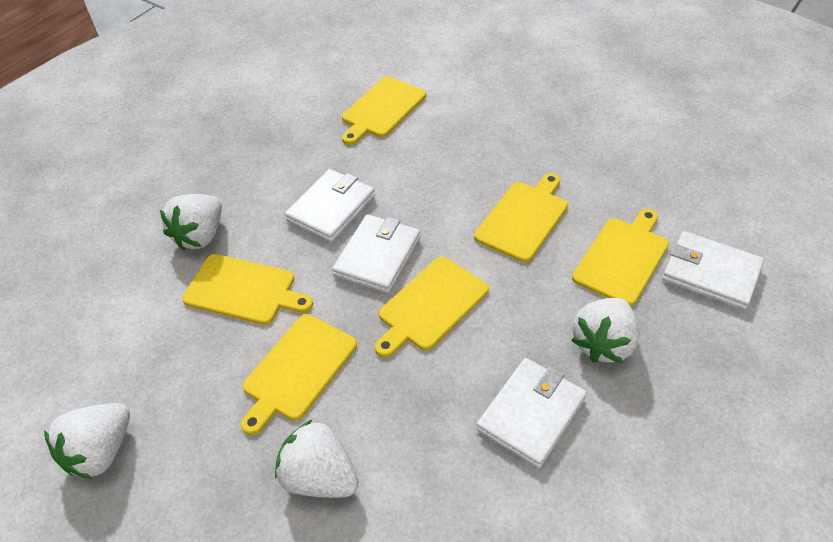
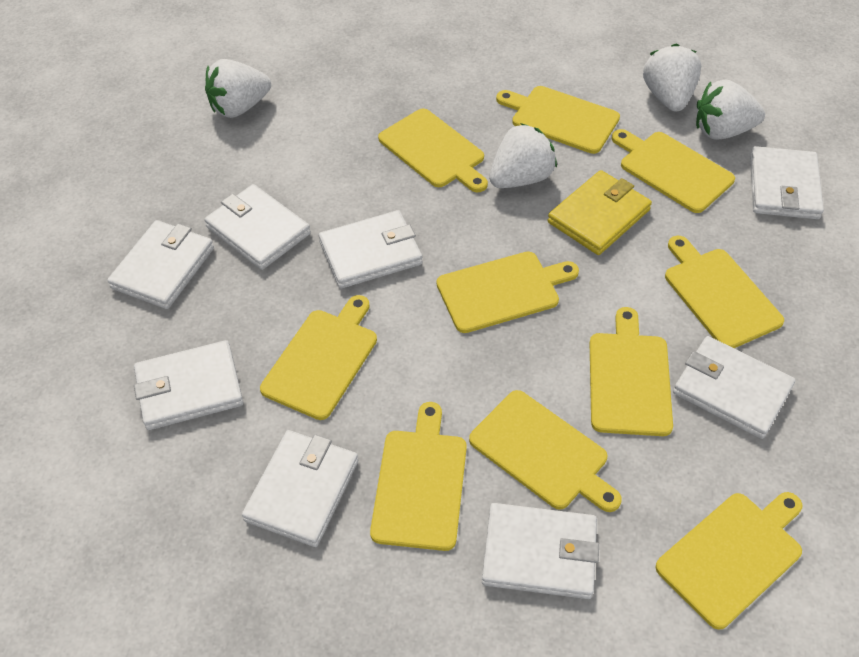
white wallet: 4 -> 8
yellow cutting board: 6 -> 10
yellow wallet: 0 -> 1

